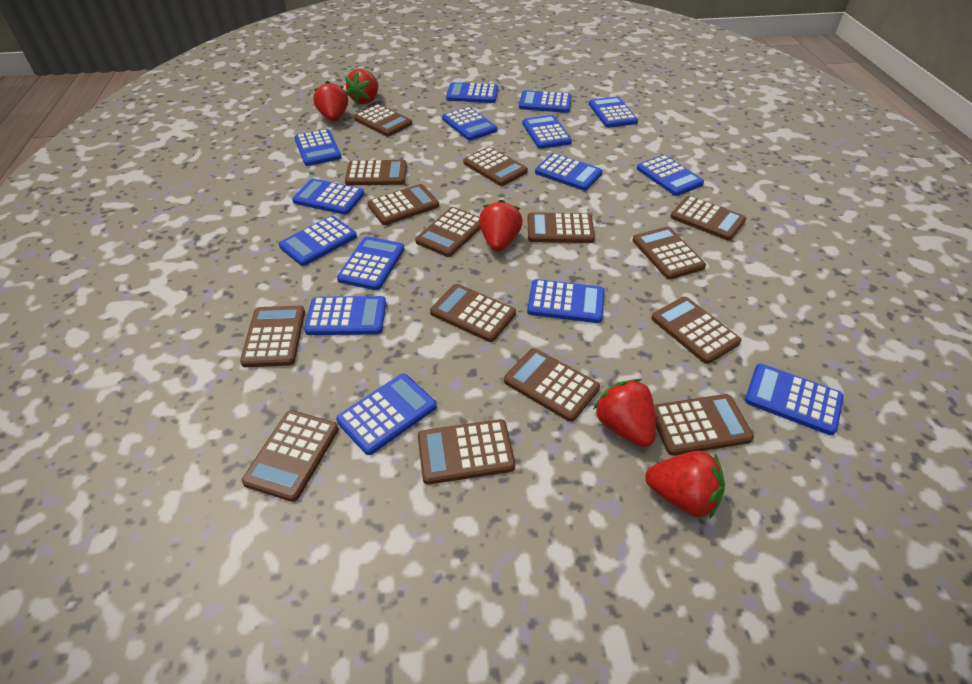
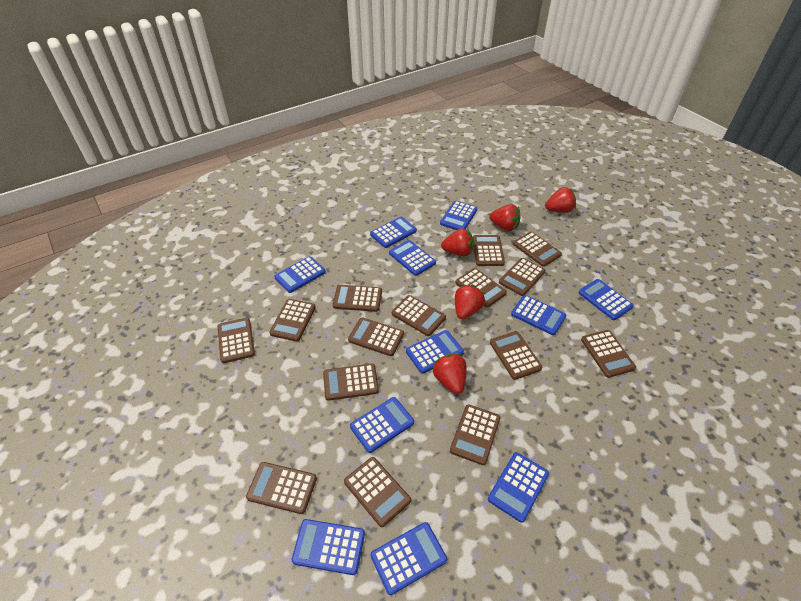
blue calculator: 15 -> 11

